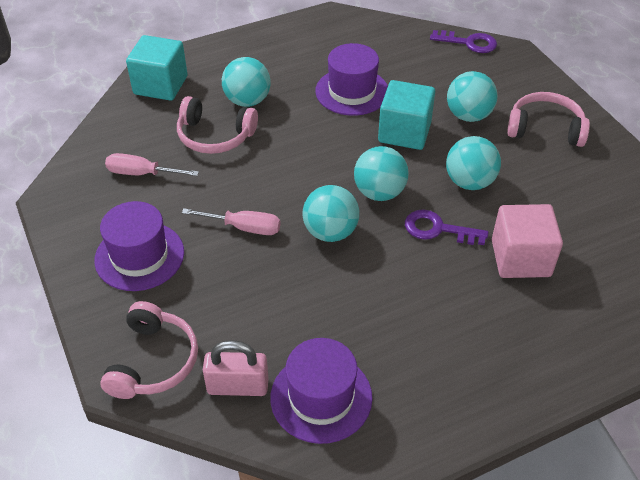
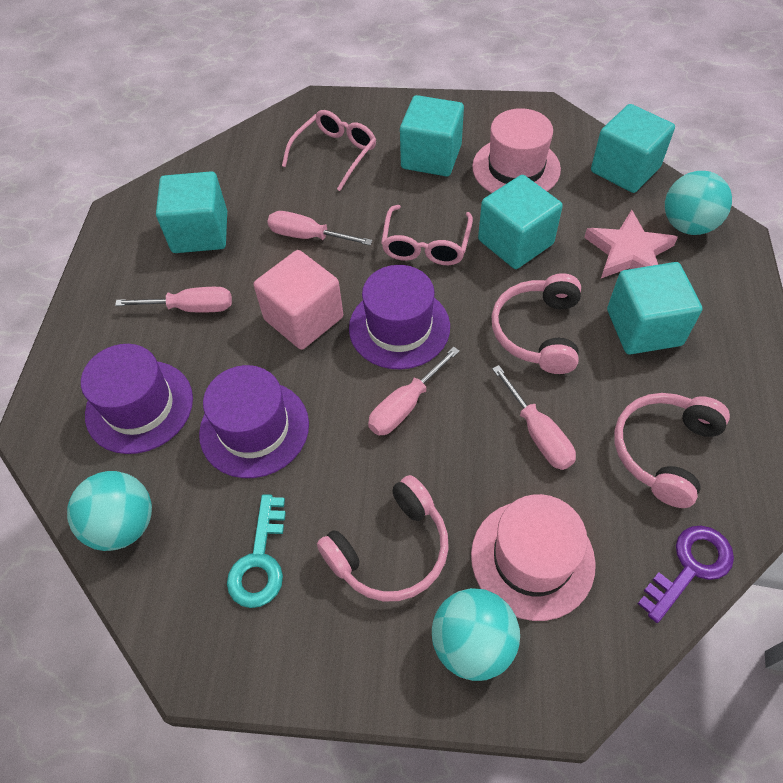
pink glasses: 0 -> 2
pink hat: 0 -> 2
pink padlock: 1 -> 0
pink screwdriver: 2 -> 4
pink star: 0 -> 1
purple key: 2 -> 1
turquoise ball: 5 -> 3
turquoise cube: 2 -> 5
turquoise key: 0 -> 1

